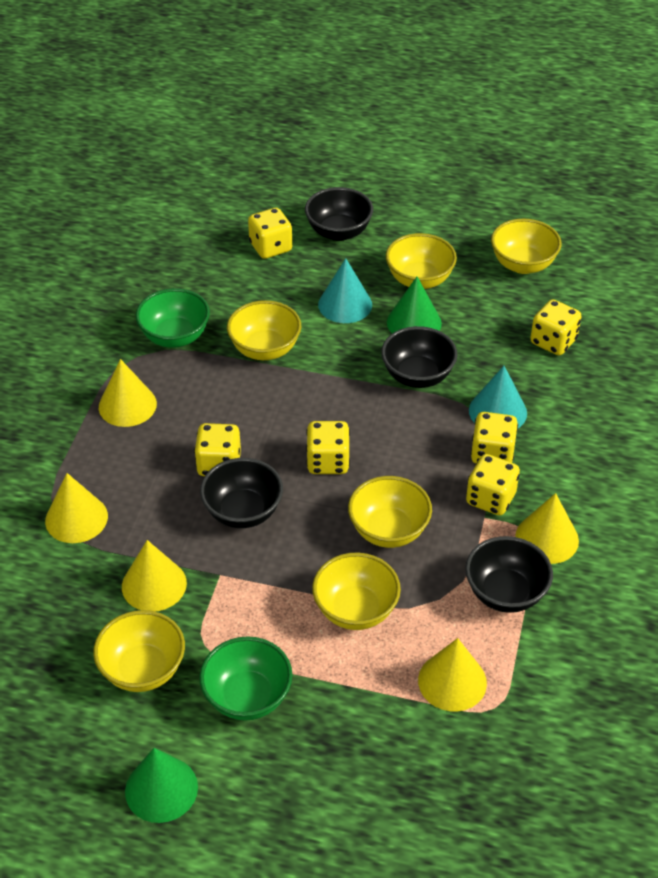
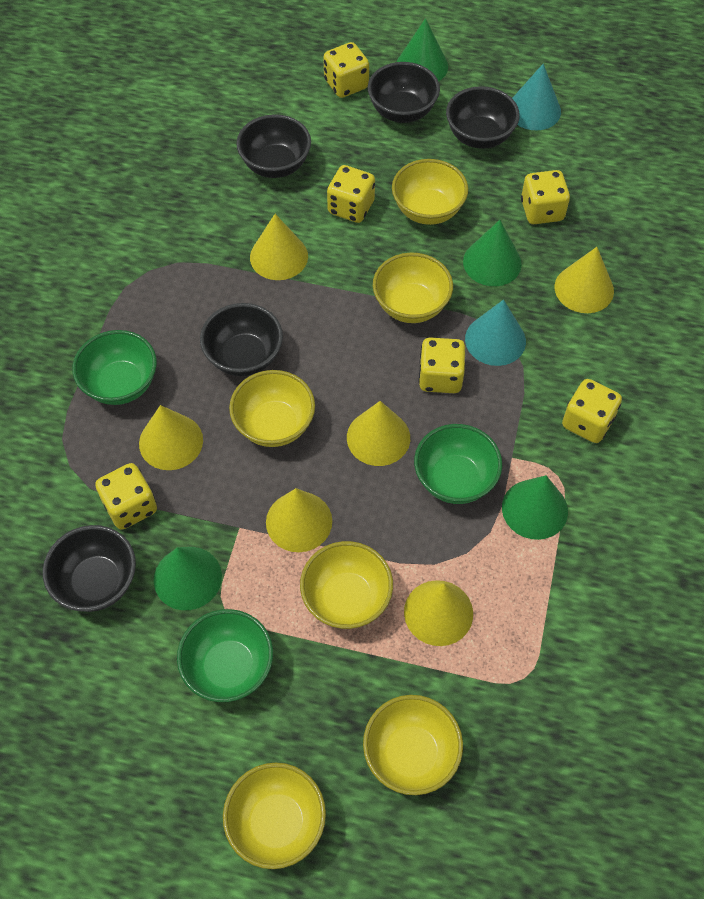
black bowl: 4 -> 5
green bowl: 2 -> 3
green cone: 2 -> 4
yellow cone: 5 -> 6

